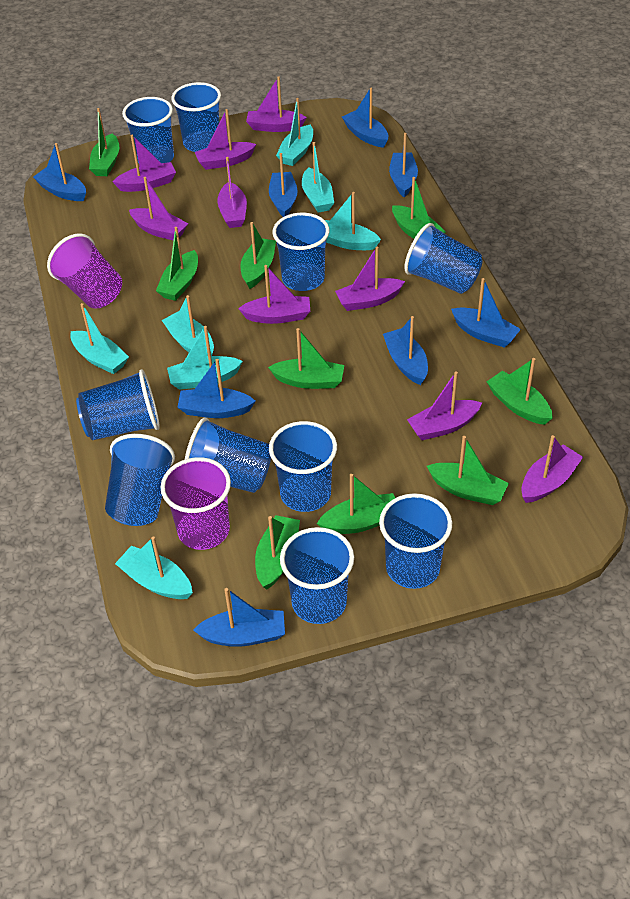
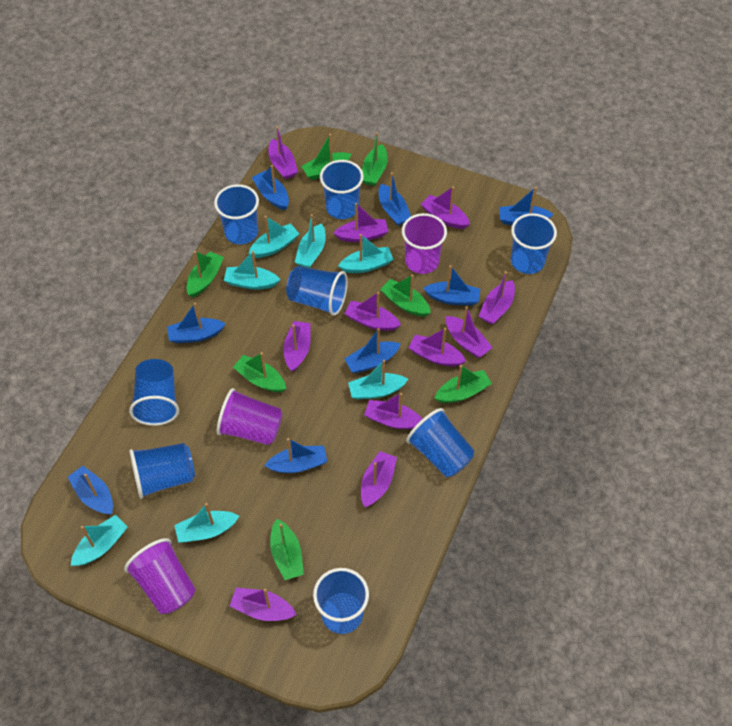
blue cup: 10 -> 8
green boat: 9 -> 7
purple boat: 9 -> 11
purple cup: 2 -> 3

